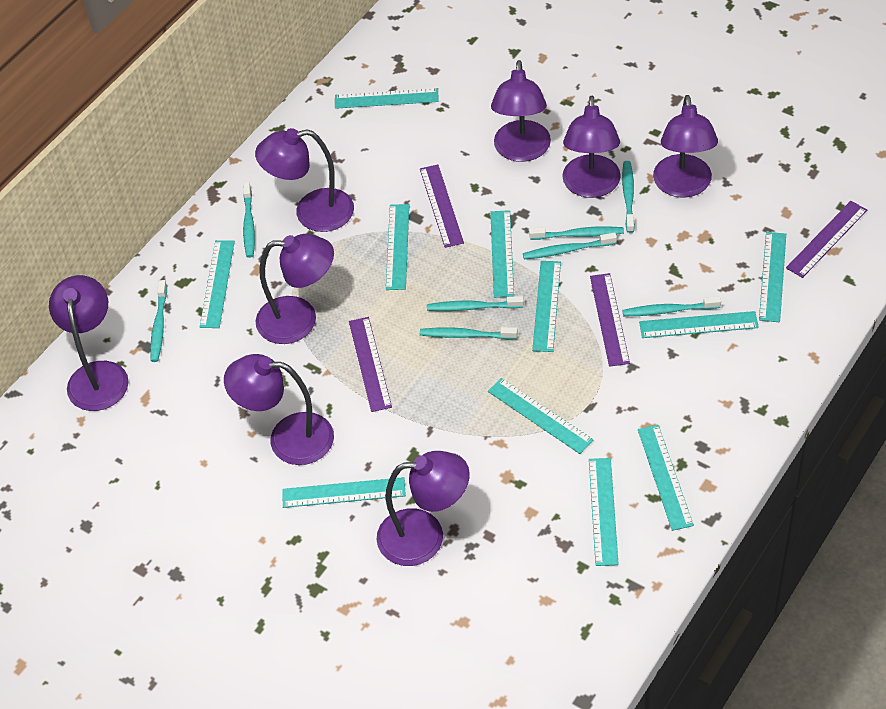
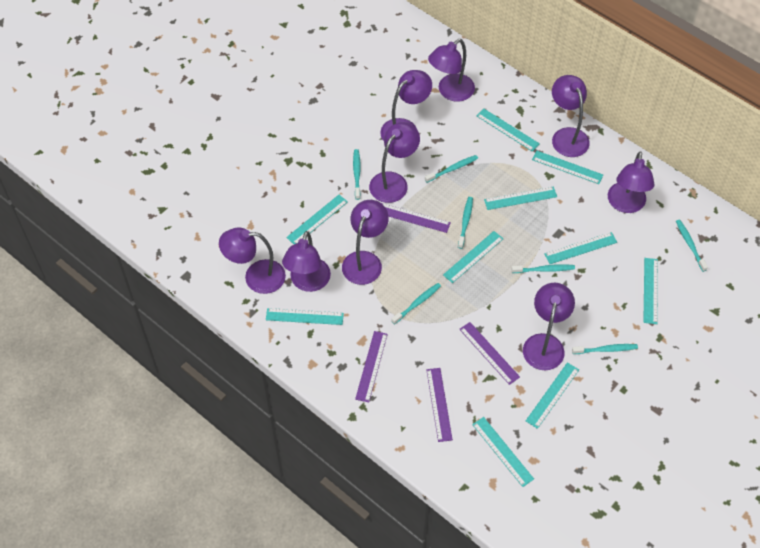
purple lamp: 8 -> 9
turquoise ruler: 11 -> 10
turquoise toothbrush: 8 -> 7

